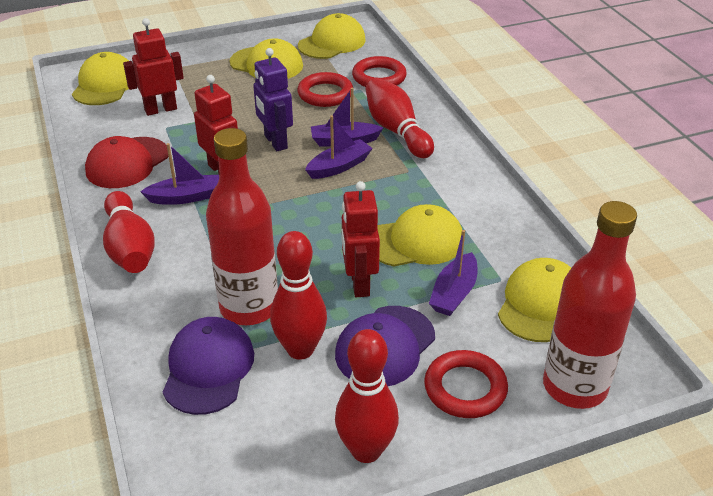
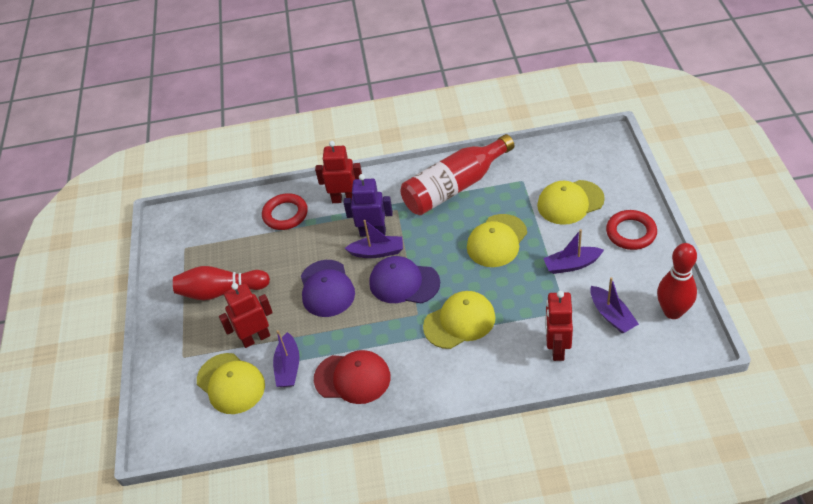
red bottle: 2 -> 1
red bowling pin: 4 -> 2
red ring: 3 -> 2
yellow cap: 5 -> 4

